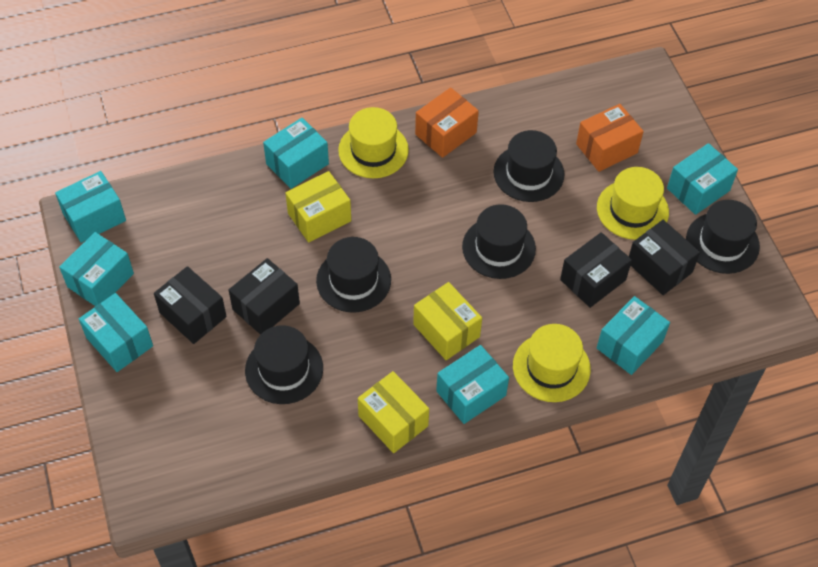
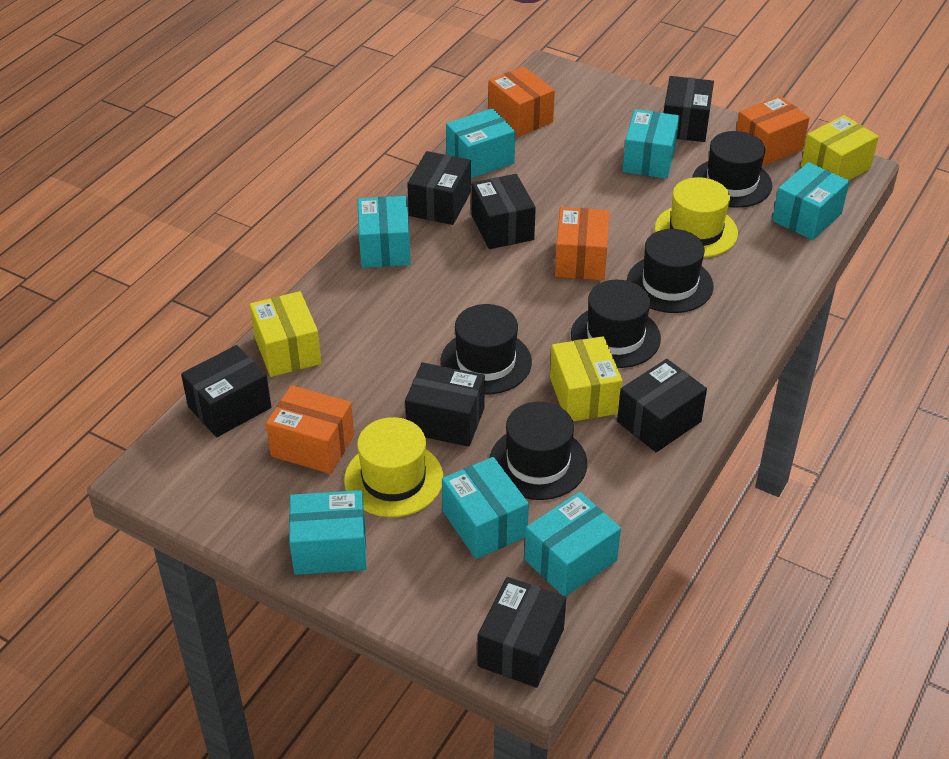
black box: 4 -> 7
orange box: 2 -> 4
yellow hat: 3 -> 2

